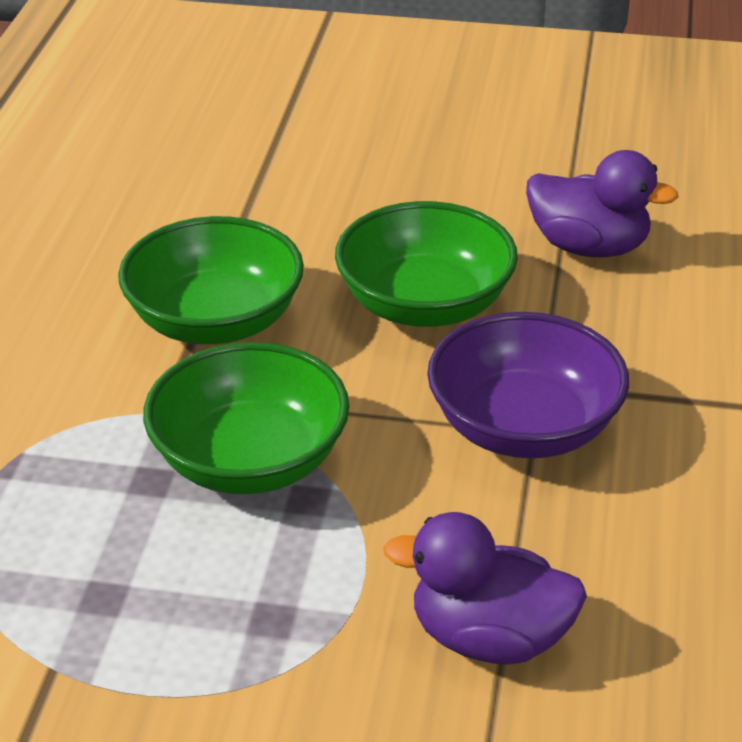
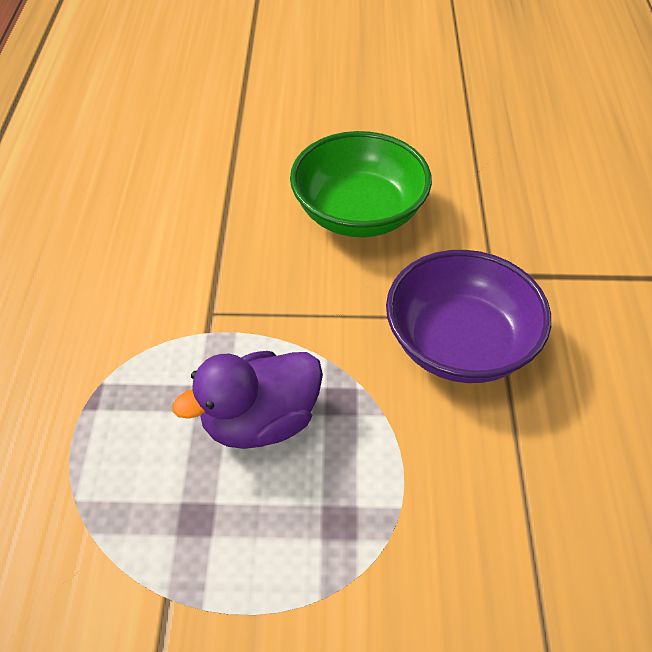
green bowl: 3 -> 1
purple duck: 2 -> 1

